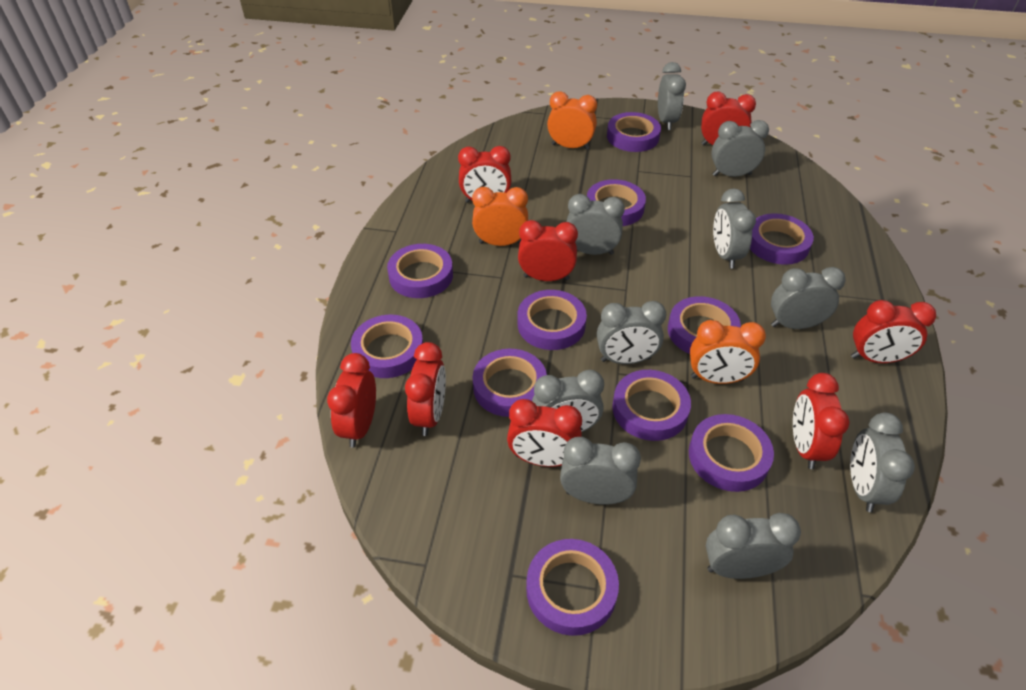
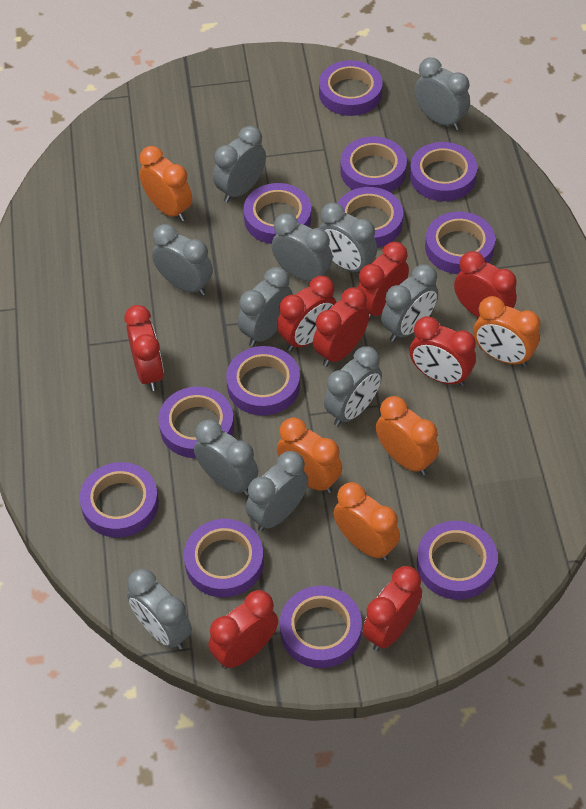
grey clock: 10 -> 11
orange clock: 3 -> 5
purple tape: 11 -> 12

